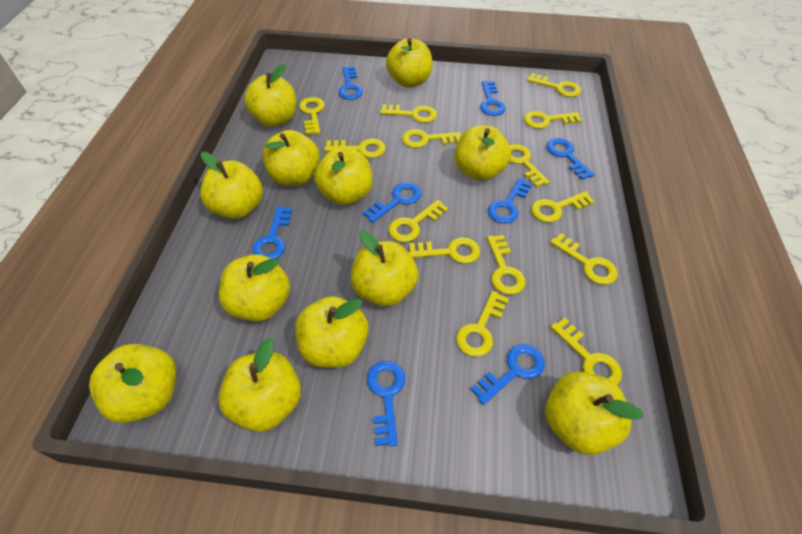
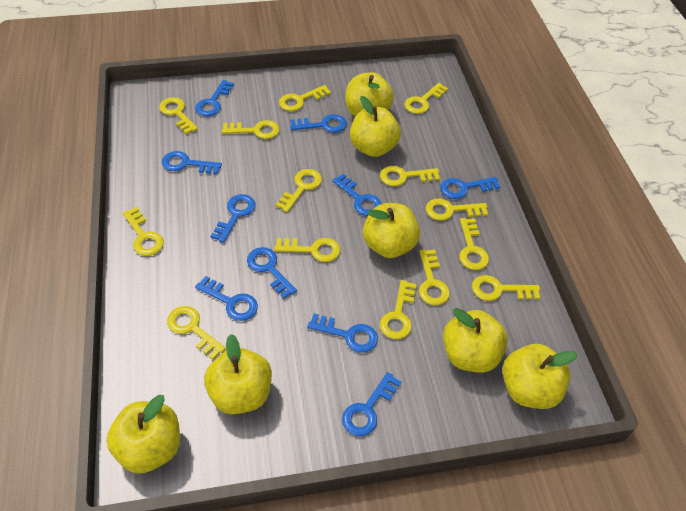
blue key: 8 -> 10
yellow apple: 12 -> 7

